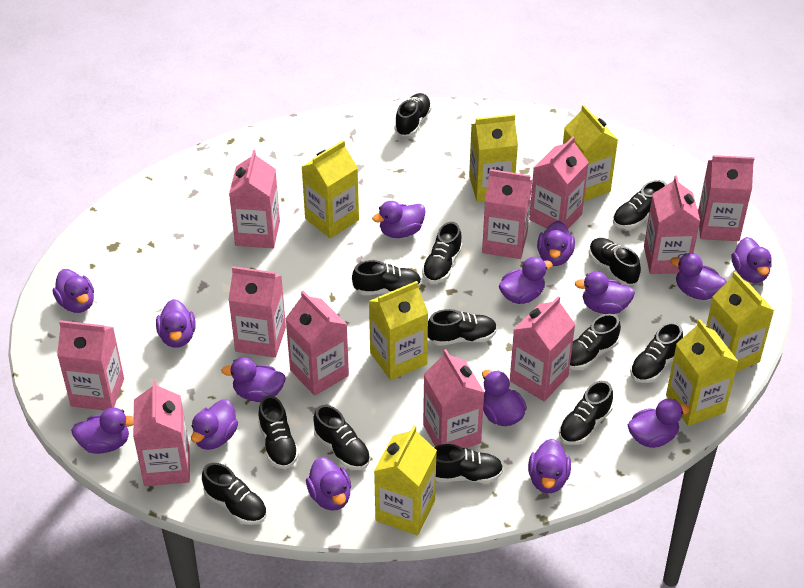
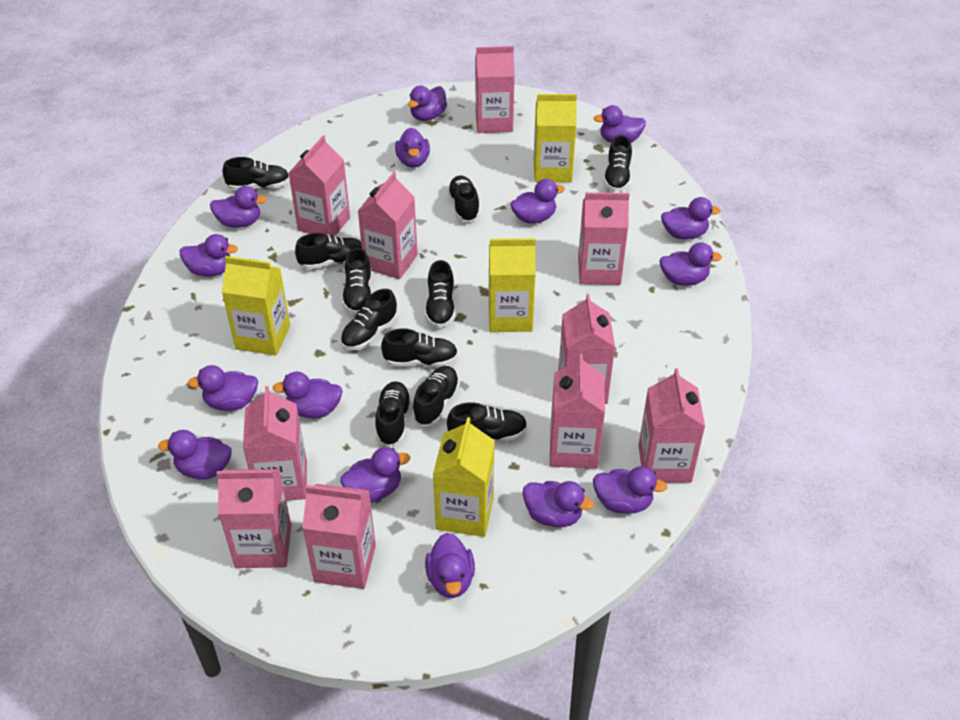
black shoe: 13 -> 11
pink carton: 11 -> 10
yellow carton: 7 -> 4

